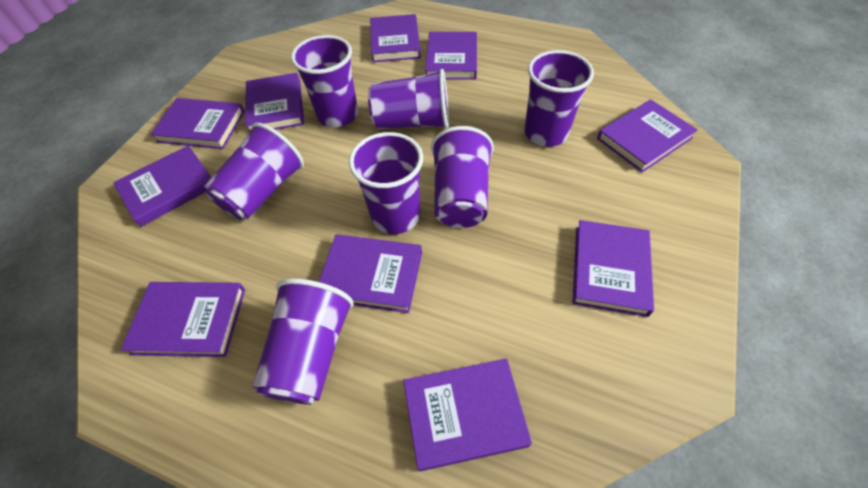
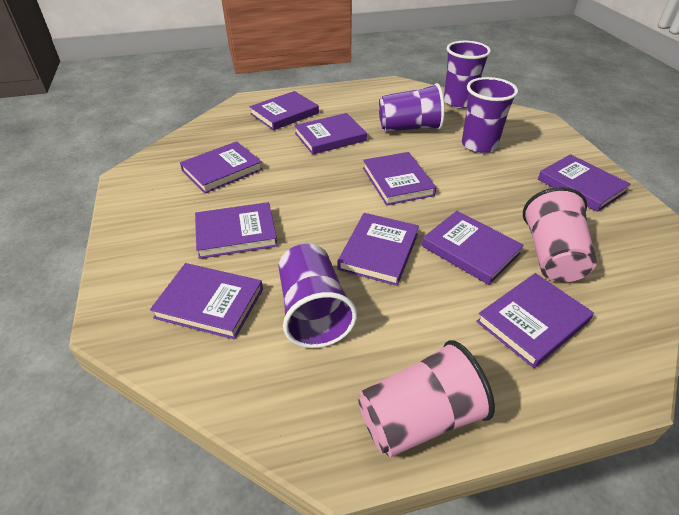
pink cup: 0 -> 2
purple cup: 7 -> 4

